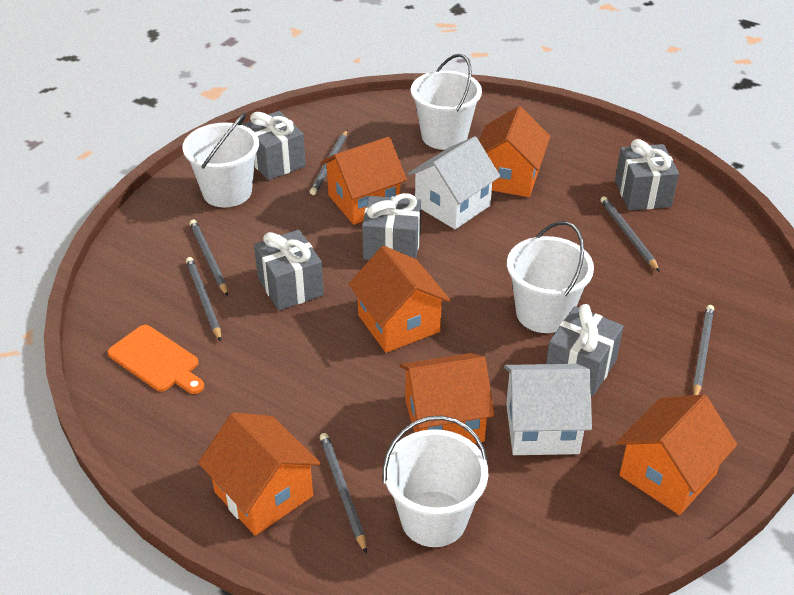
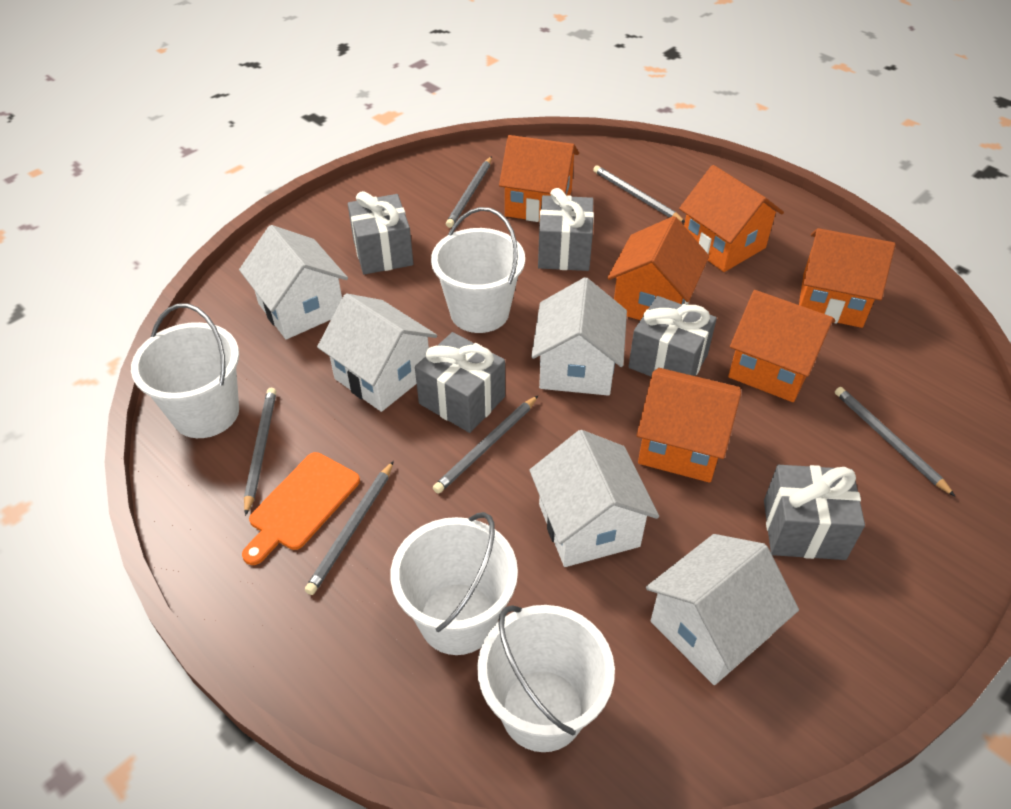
white house: 2 -> 5

